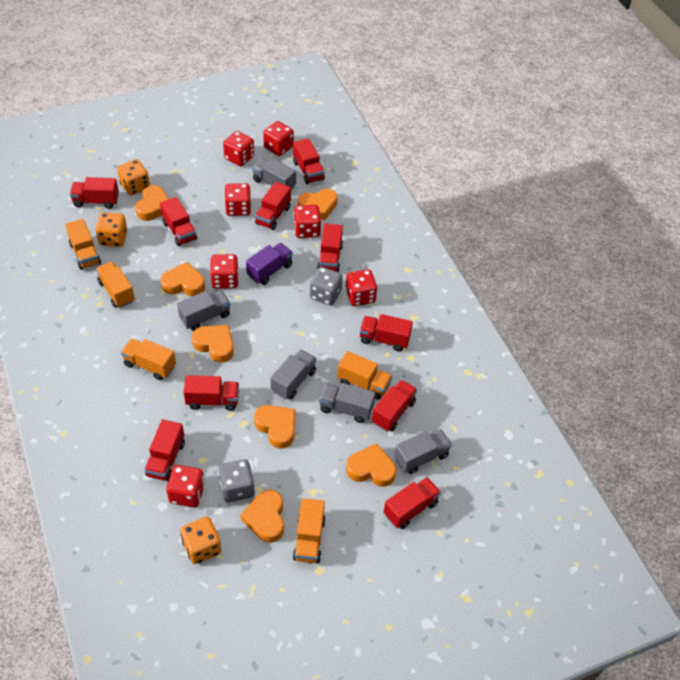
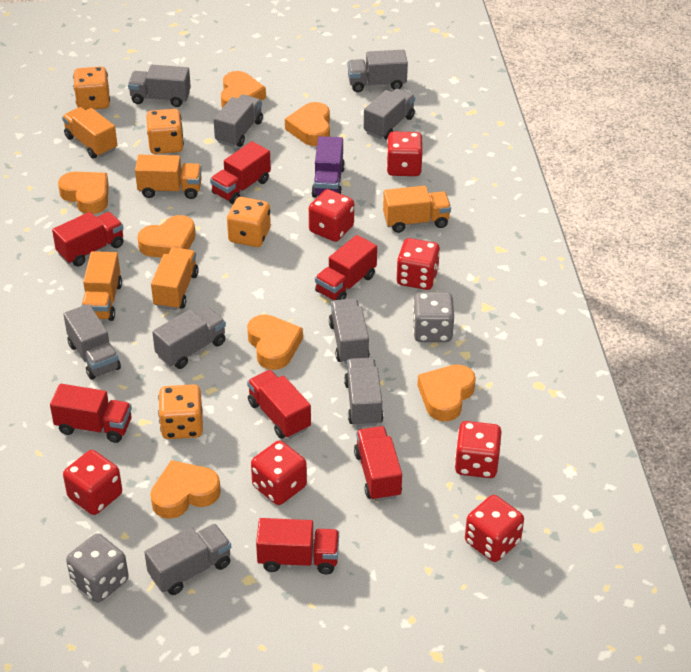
grey truck: 5 -> 9
orange dice: 3 -> 4
red truck: 10 -> 7

